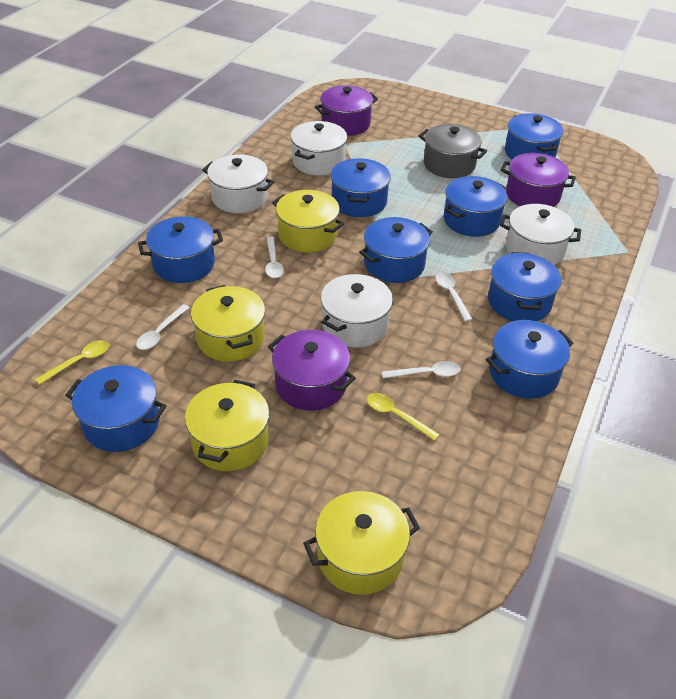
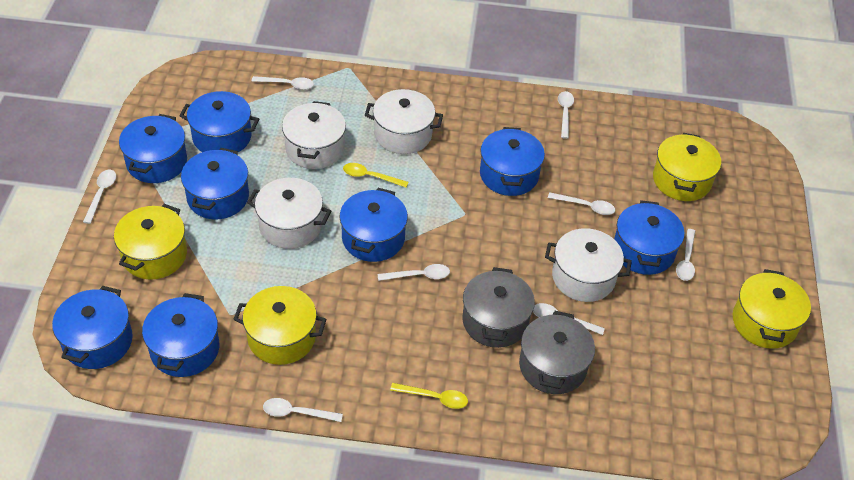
grey pot: 1 -> 2
purple pot: 3 -> 0
white spoon: 4 -> 8

